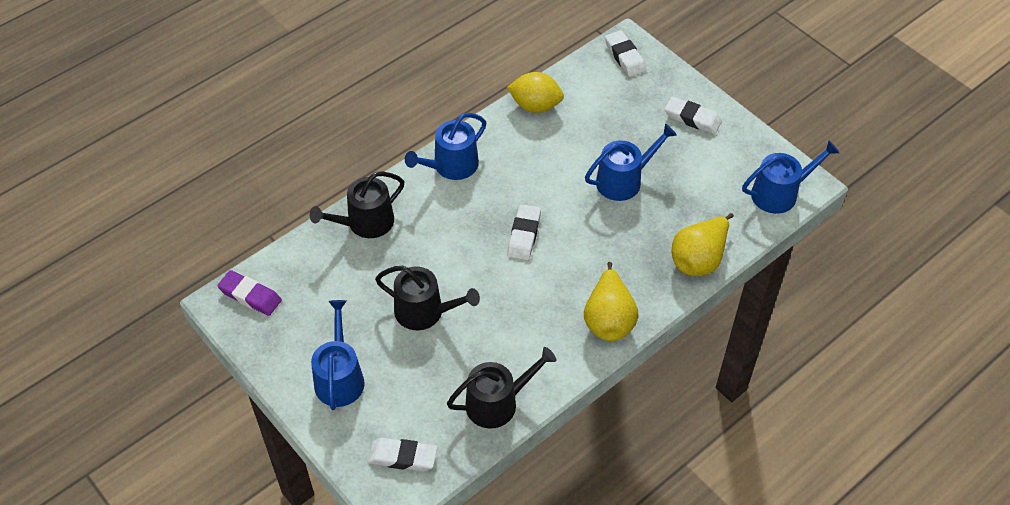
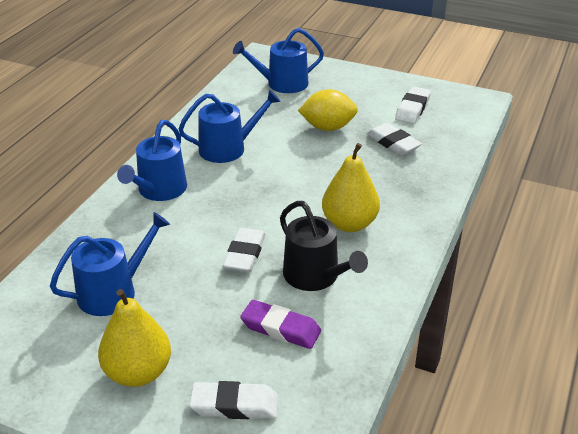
black watering can: 3 -> 1

